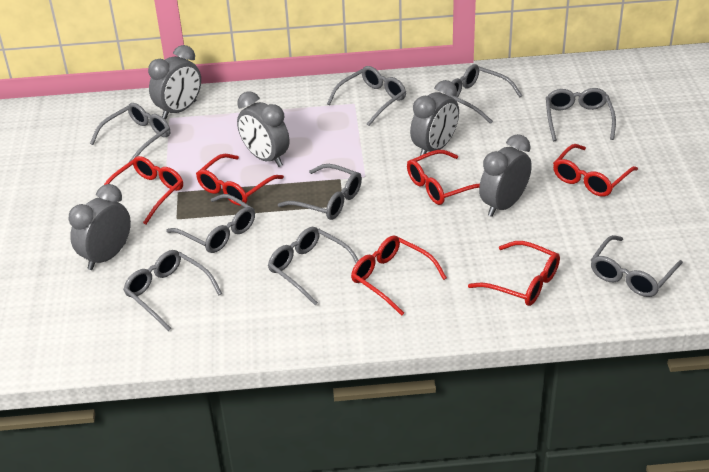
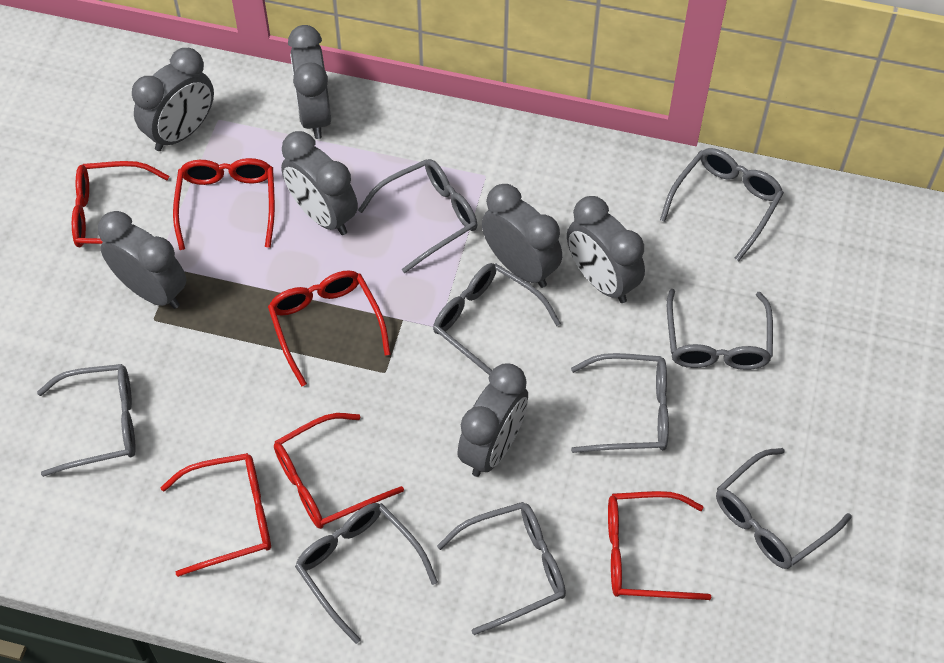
grey clock: 5 -> 7

